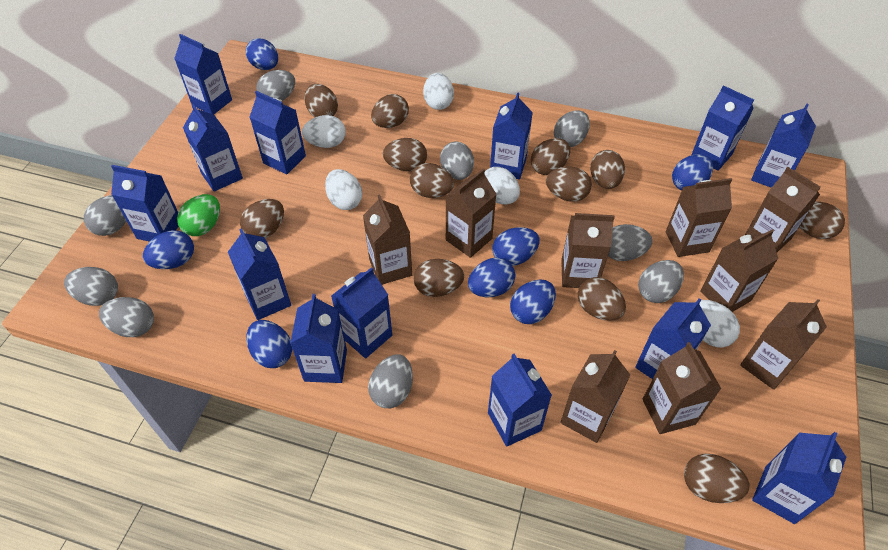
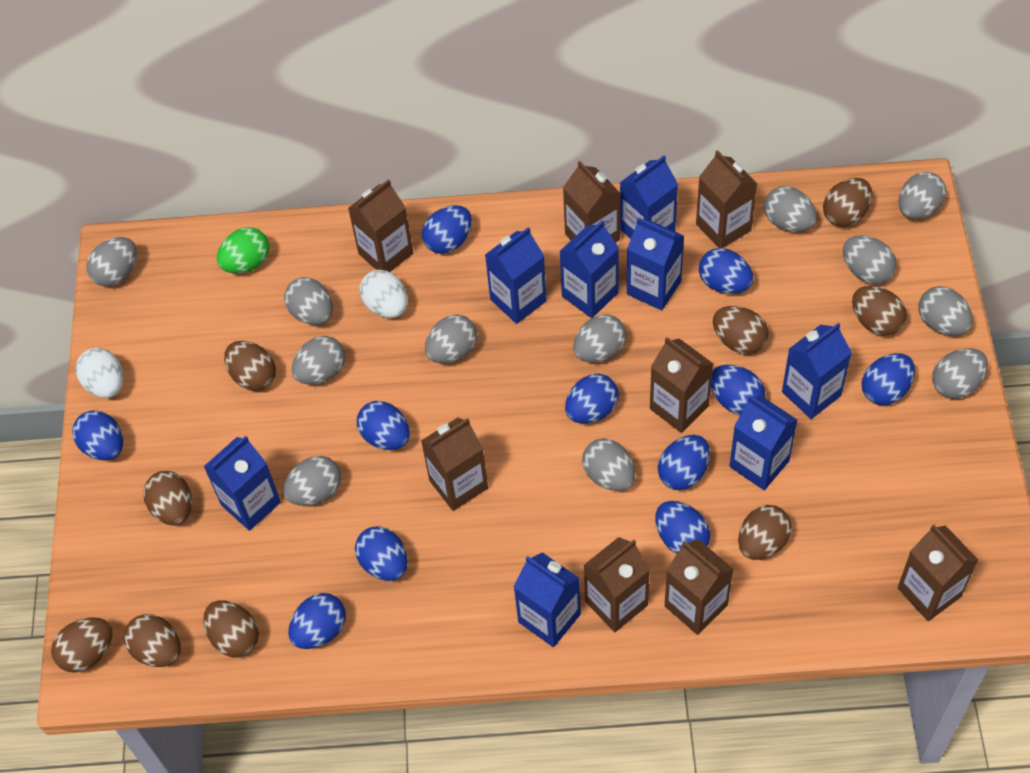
blue carton: 13 -> 8
blue egg: 7 -> 11
brown carton: 9 -> 8
brown egg: 12 -> 9
grey egg: 9 -> 12
white egg: 5 -> 2

